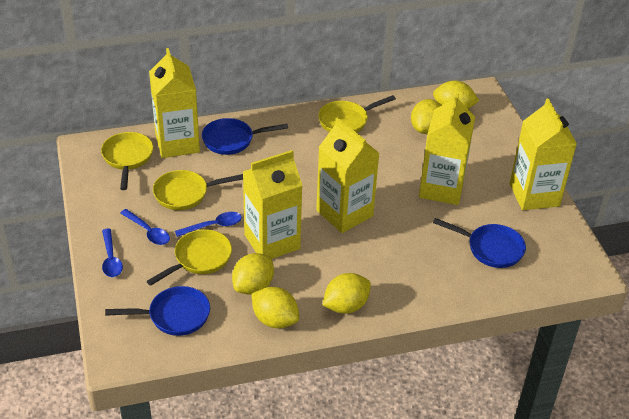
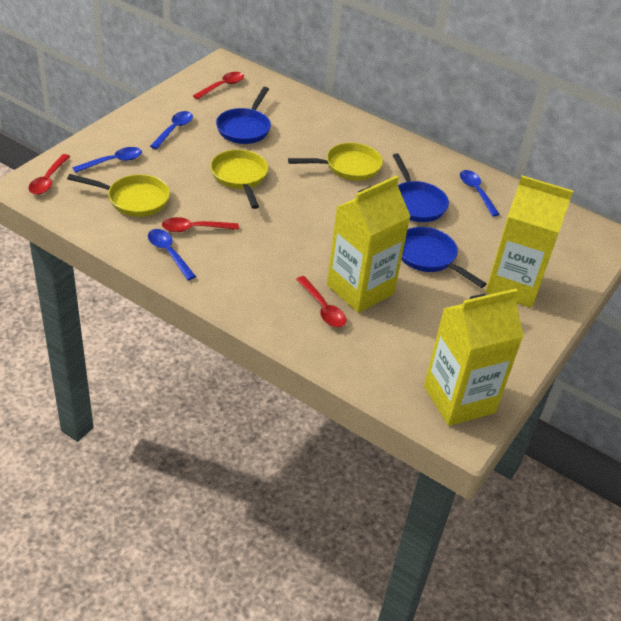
blue spoon: 3 -> 4
red spoon: 0 -> 4
yellow carton: 5 -> 3
yellow lemon: 5 -> 0
yellow pan: 4 -> 3

